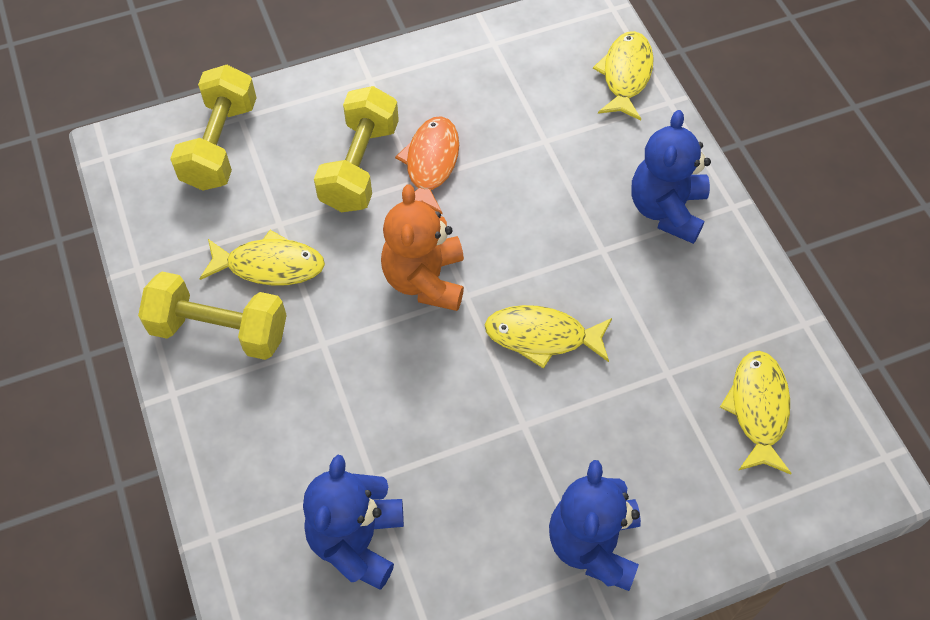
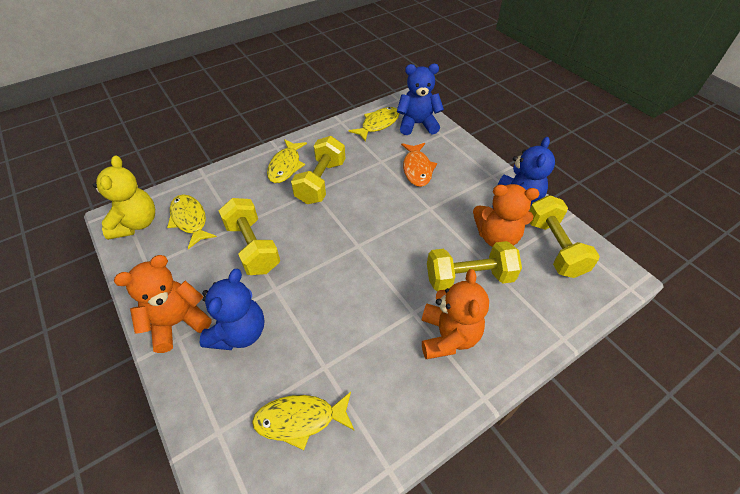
orange teddy bear: 1 -> 3
yellow dumbbell: 3 -> 4
yellow teddy bear: 0 -> 1

